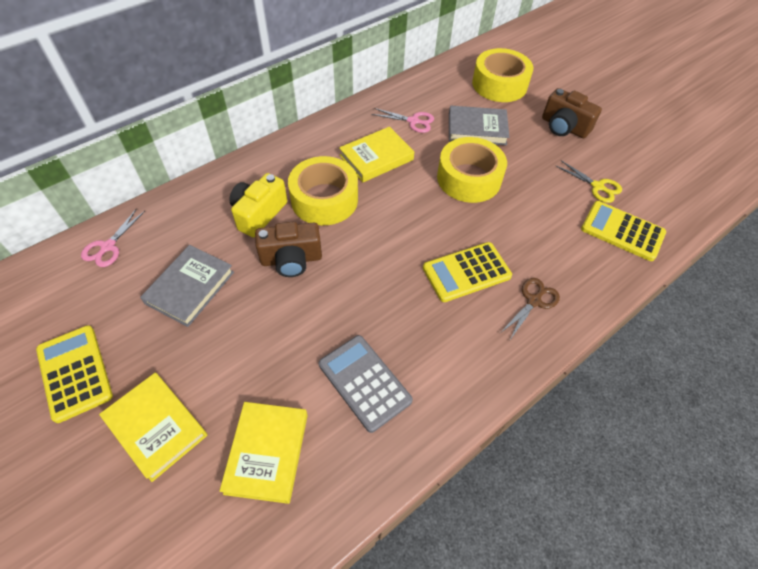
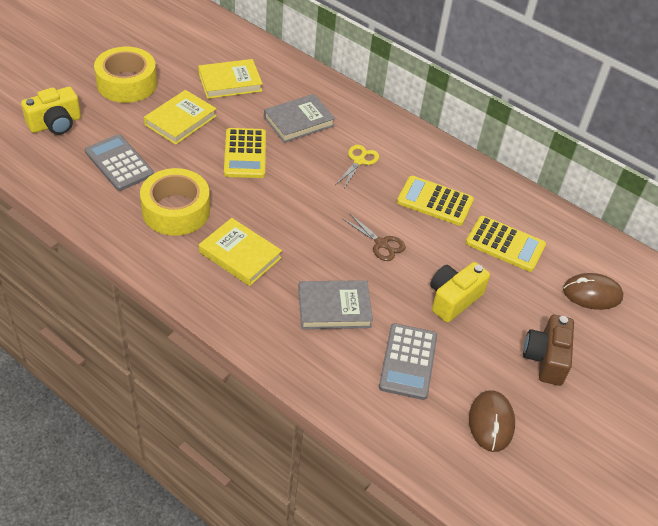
brown camera: 2 -> 1
brown mouse: 0 -> 2
grey calculator: 1 -> 2
pink scissors: 2 -> 0
yellow camera: 1 -> 2
yellow tape: 3 -> 2

